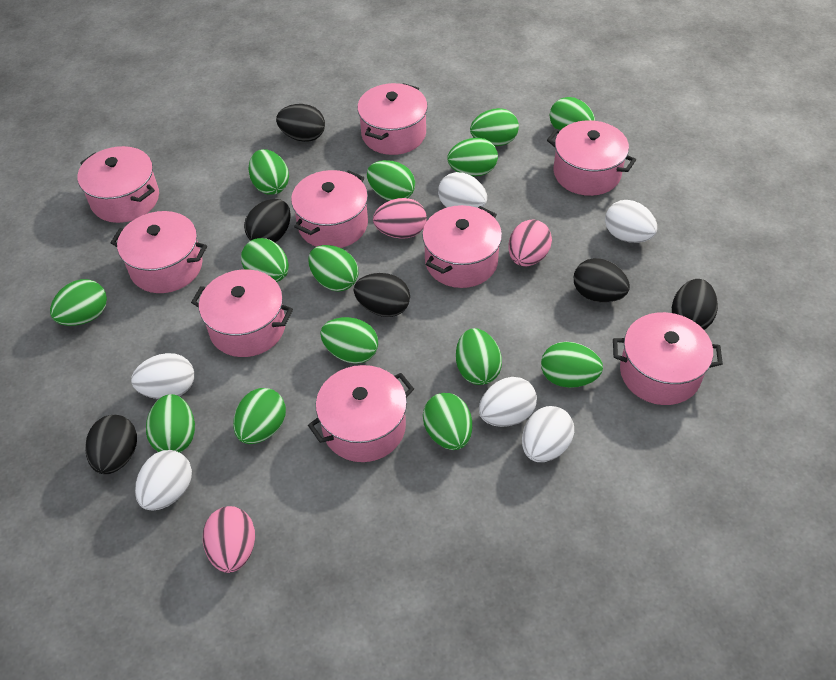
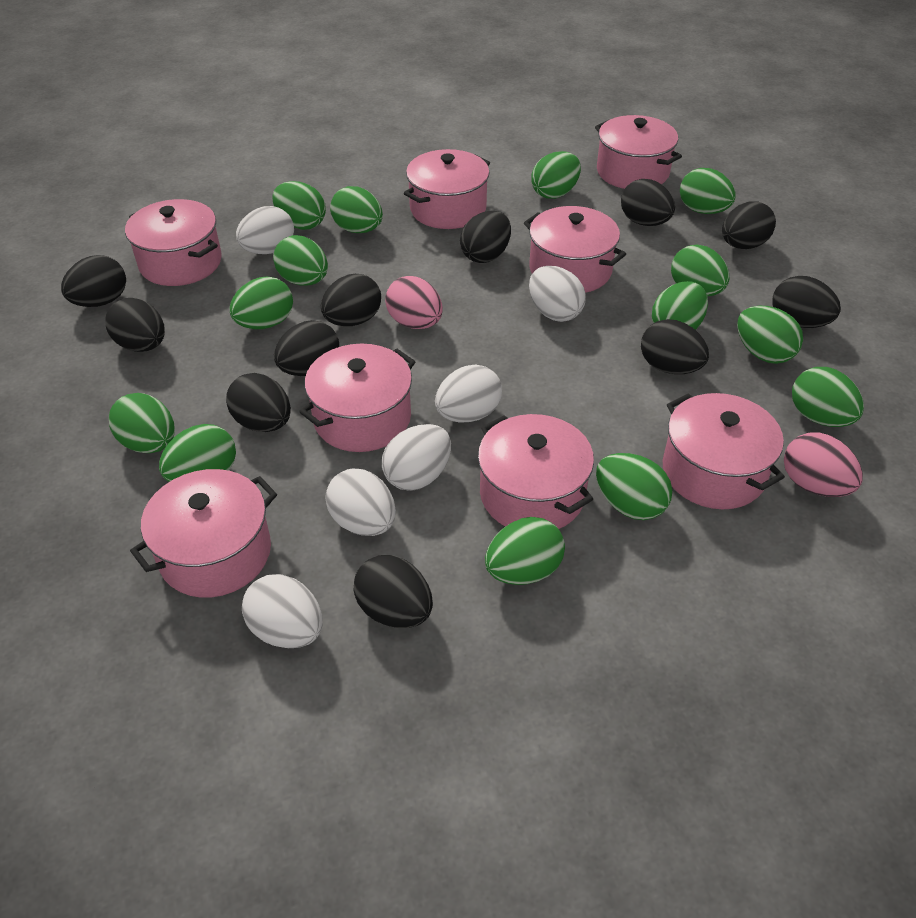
black egg: 6 -> 11
pink egg: 3 -> 2
pink pot: 9 -> 8

